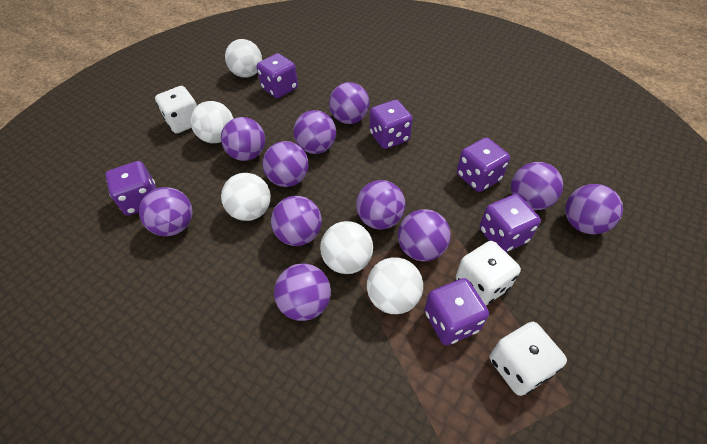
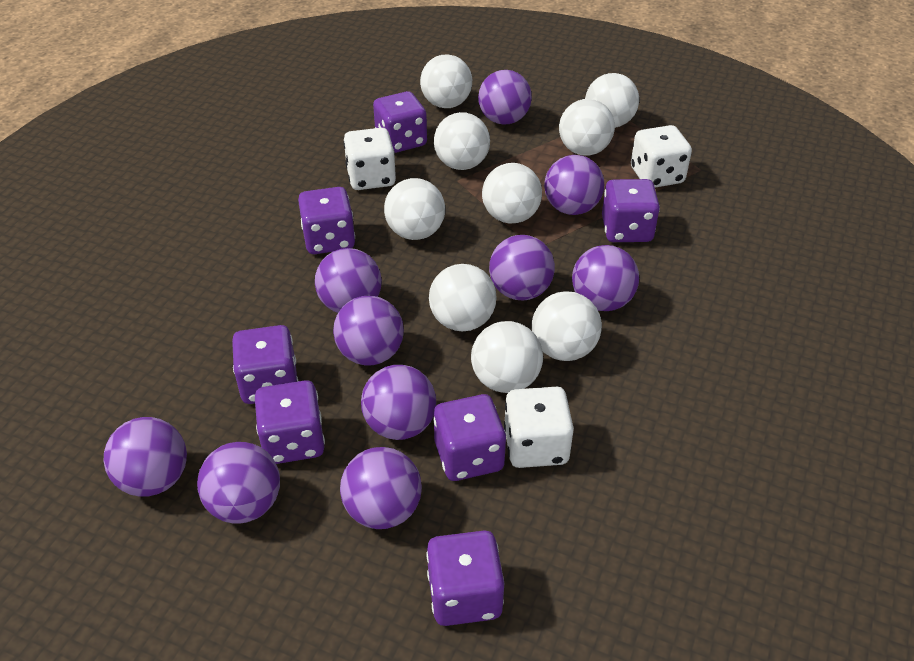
purple ball: 11 -> 10
purple dice: 6 -> 7
white ball: 5 -> 9

